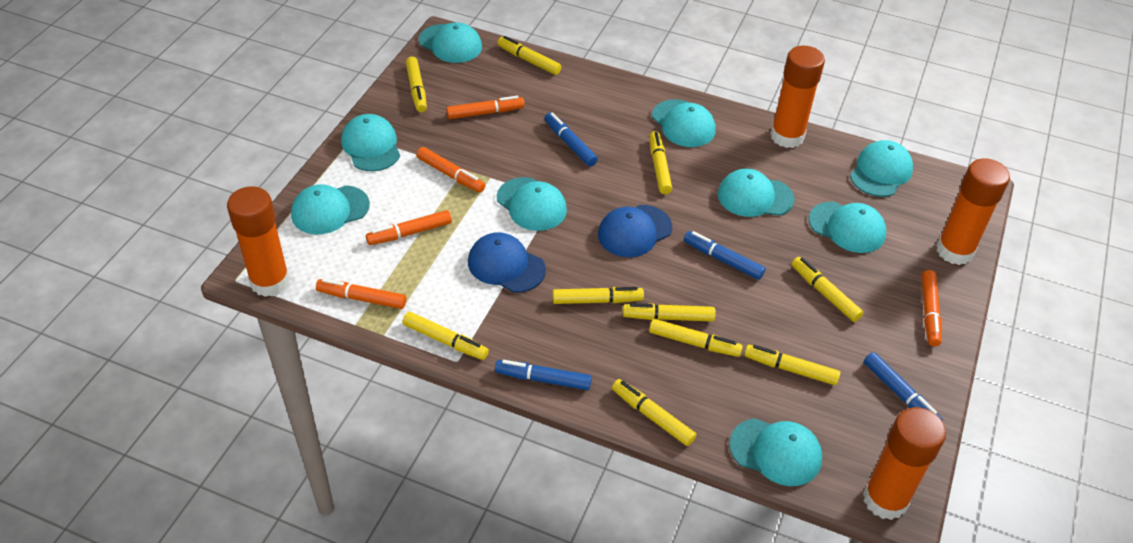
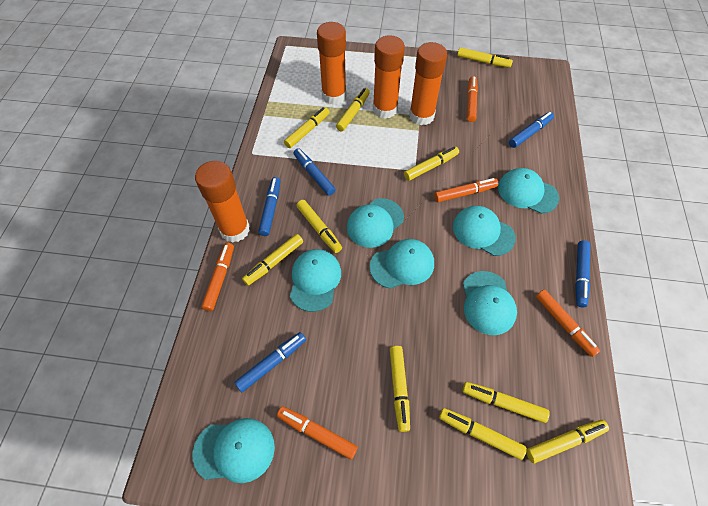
blue cap: 2 -> 0
blue marker: 4 -> 5
turquoise cap: 9 -> 7

